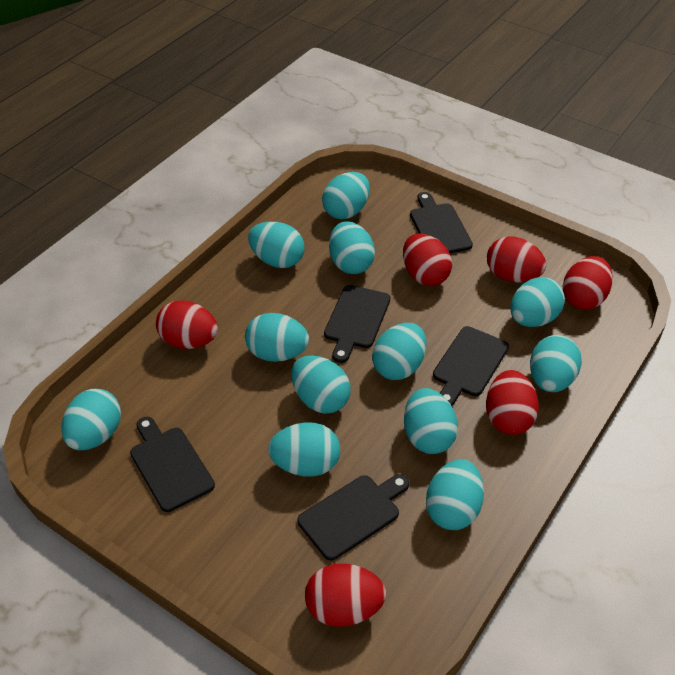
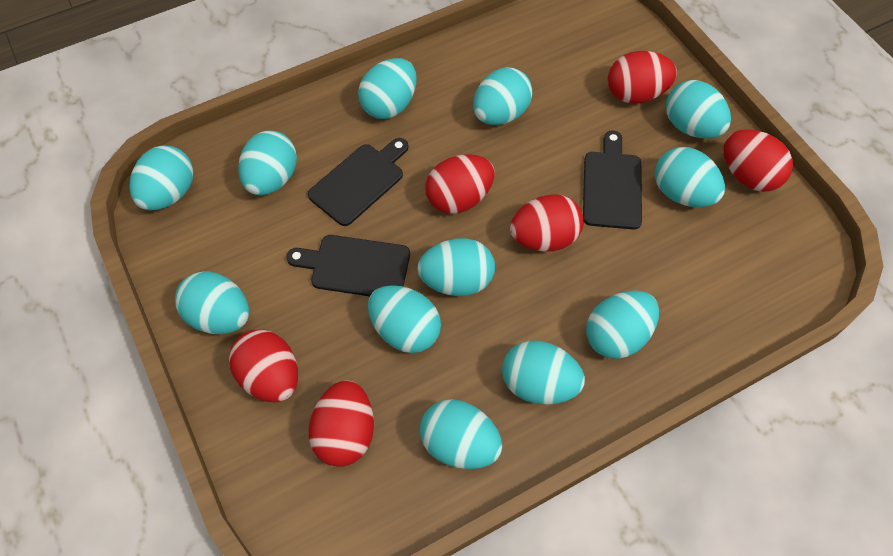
black cutting board: 5 -> 3

